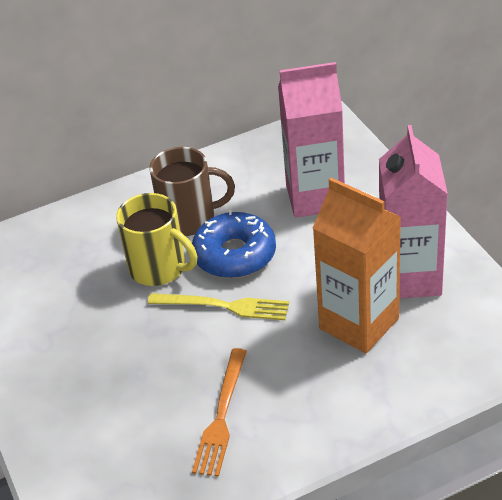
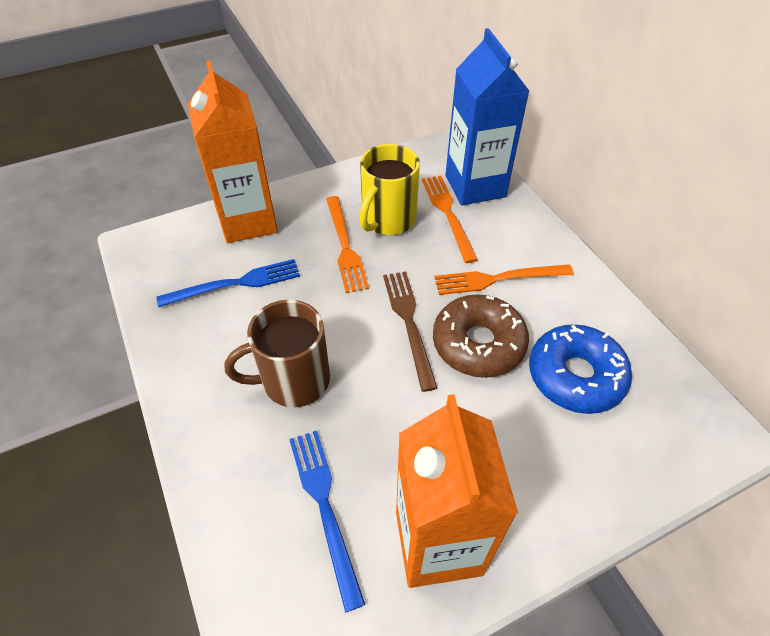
blue carton: 0 -> 1
blue fork: 0 -> 2
brown donut: 0 -> 1
brown fork: 0 -> 1
orange carton: 1 -> 2
orange fork: 1 -> 3
pink carton: 2 -> 0
yellow fork: 1 -> 0

